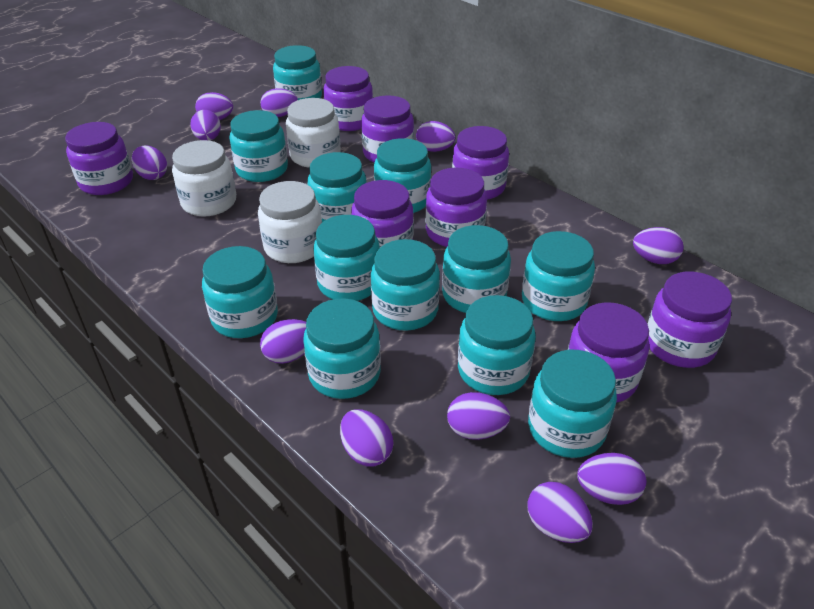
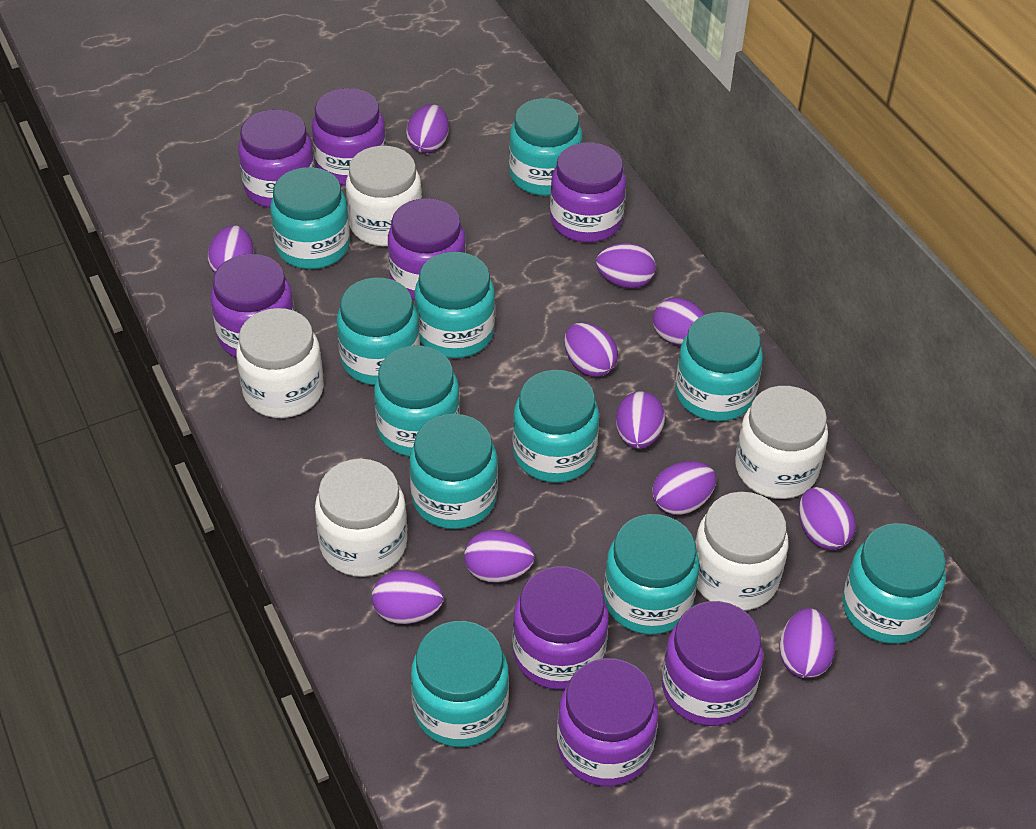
turquoise jar: 12 -> 11
white jar: 3 -> 5

